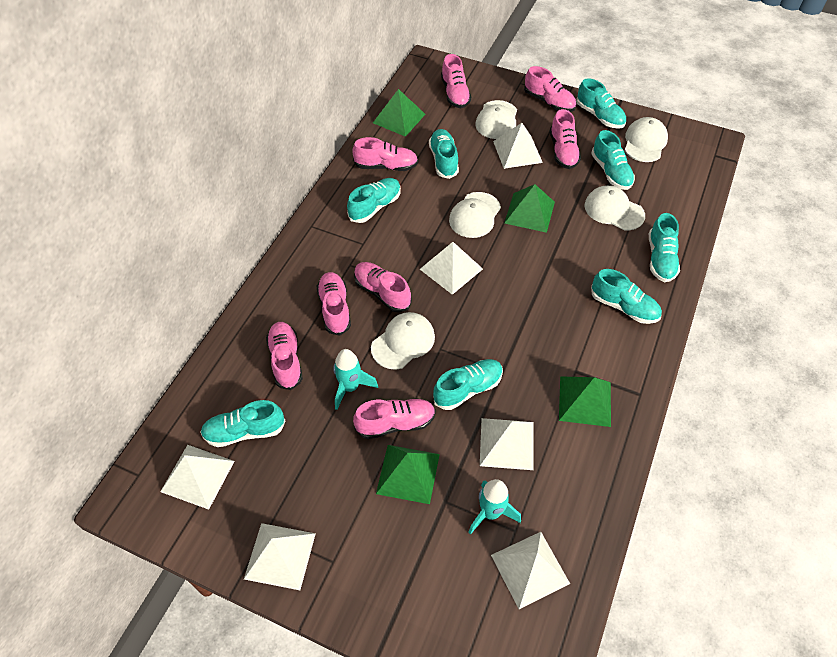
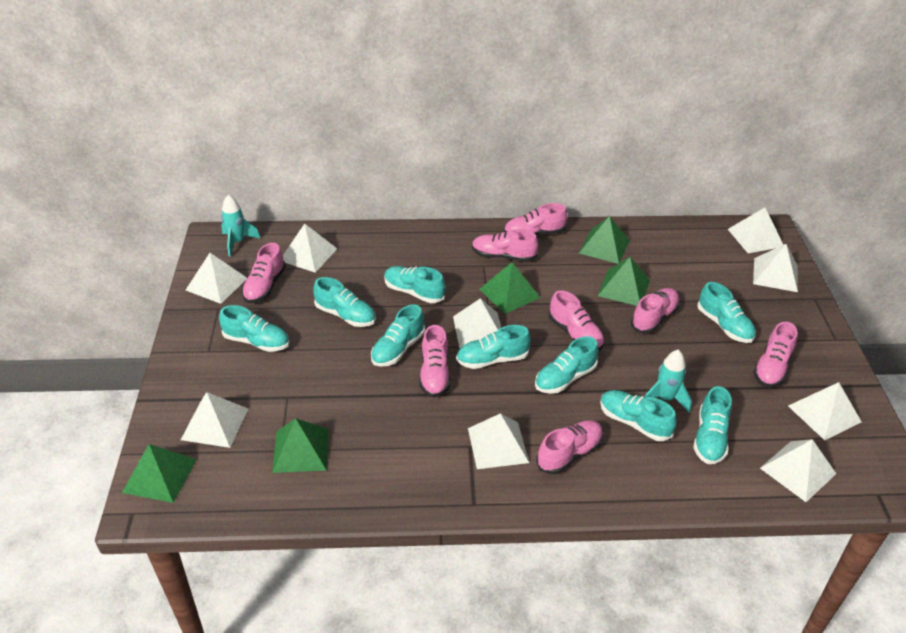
green pyramid: 4 -> 5
turquoise shoe: 8 -> 9
white cap: 5 -> 0
white pyramid: 6 -> 9

